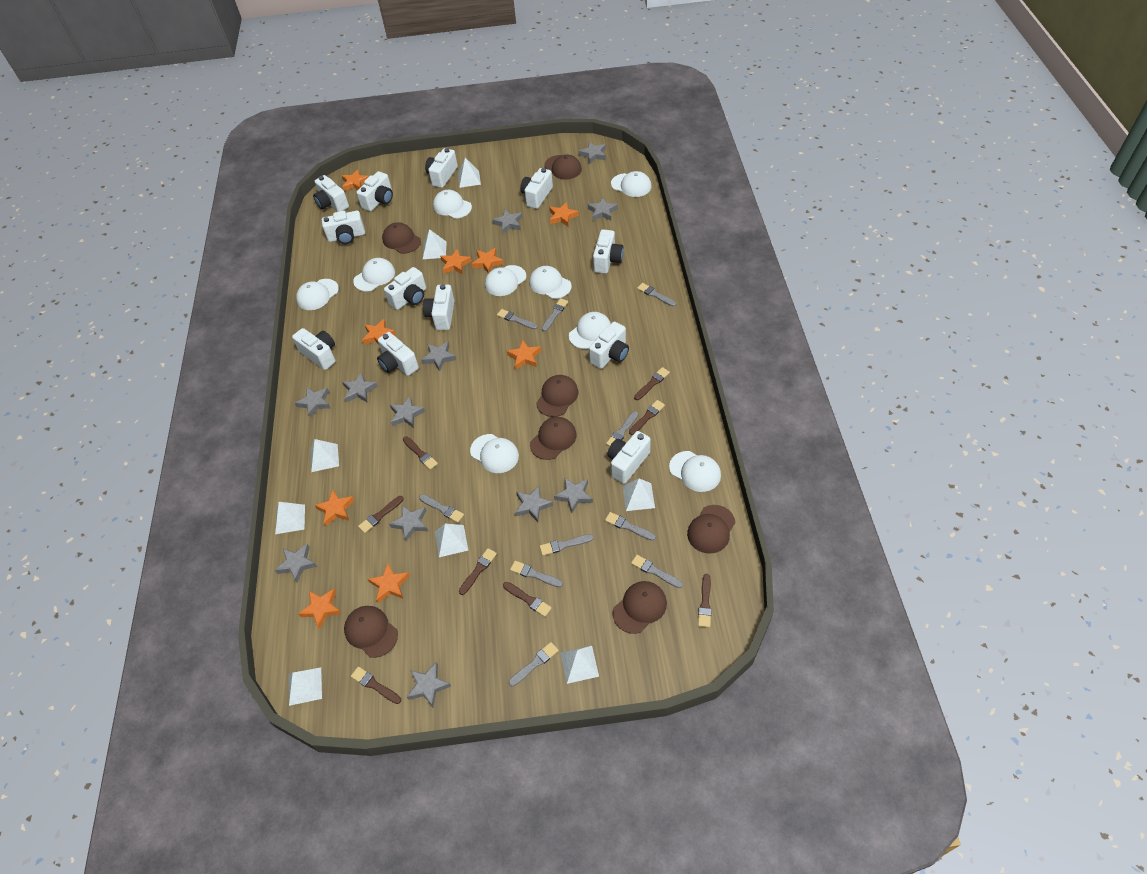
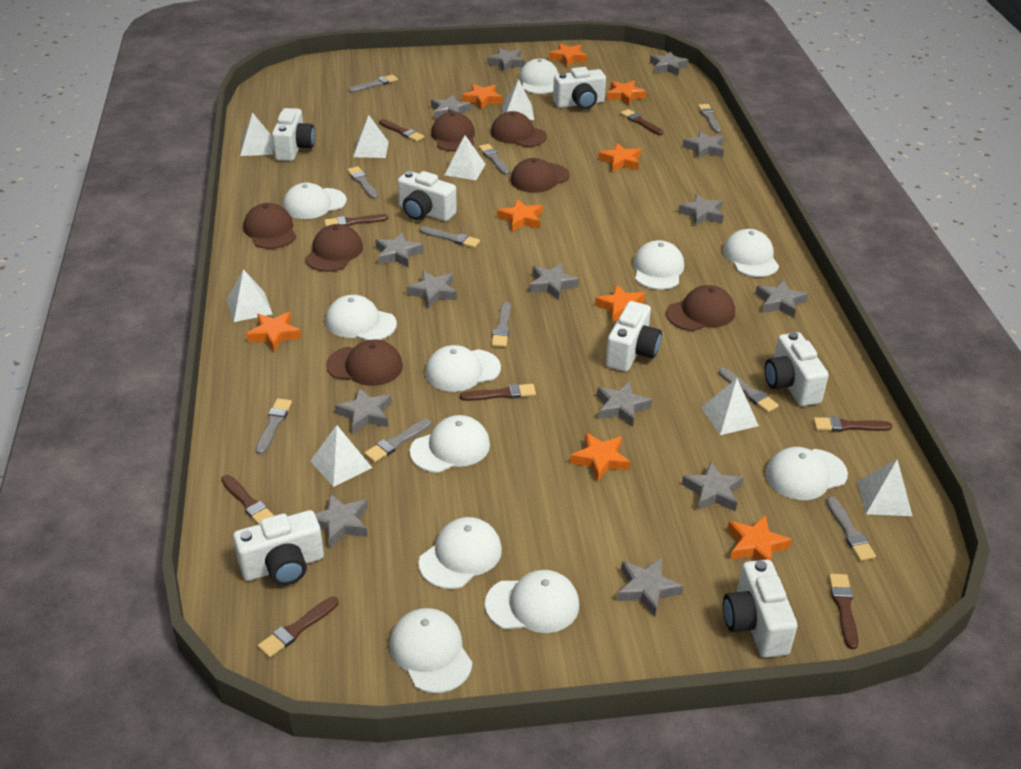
grey star: 12 -> 14
white camera: 12 -> 7
white cap: 9 -> 11

